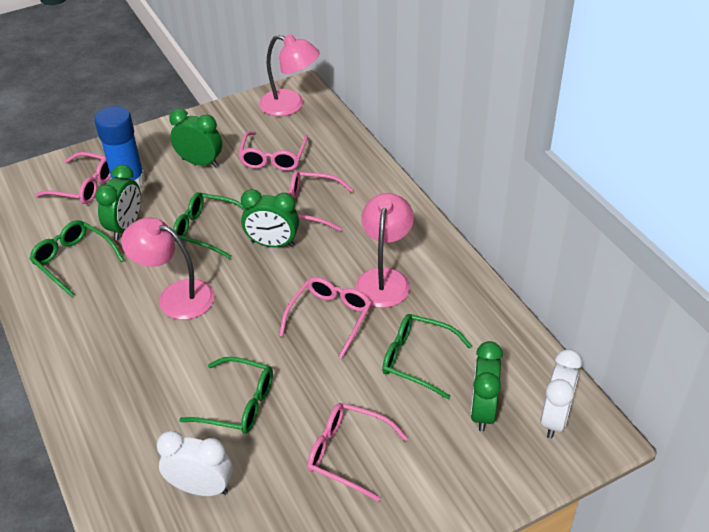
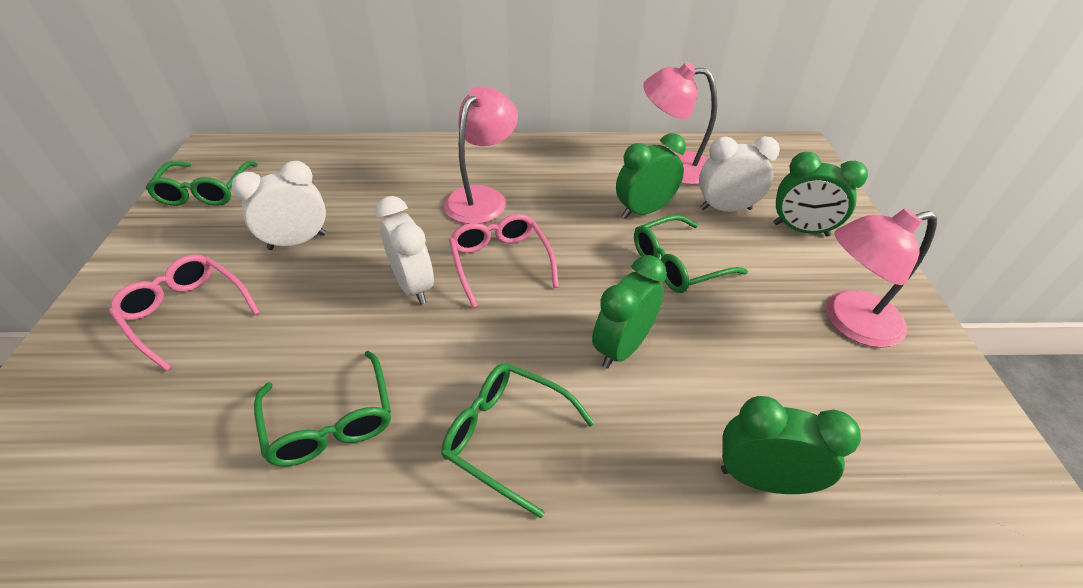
blue glue stick: 1 -> 0
pink glasses: 5 -> 2
white clock: 2 -> 3

